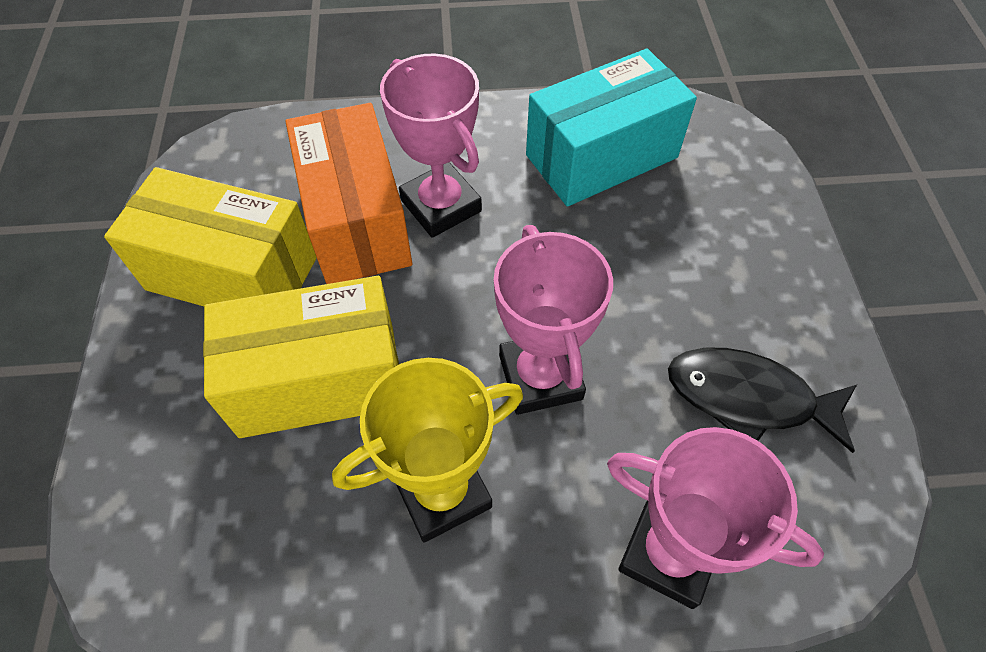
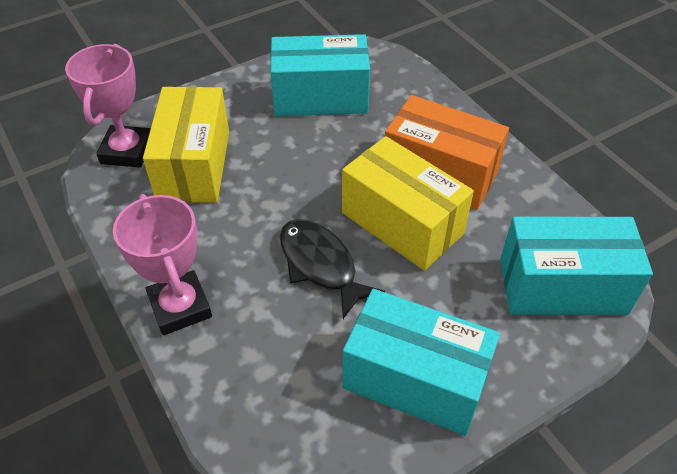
pink trophy: 3 -> 2
turquoise box: 1 -> 3
yellow trophy: 1 -> 0

